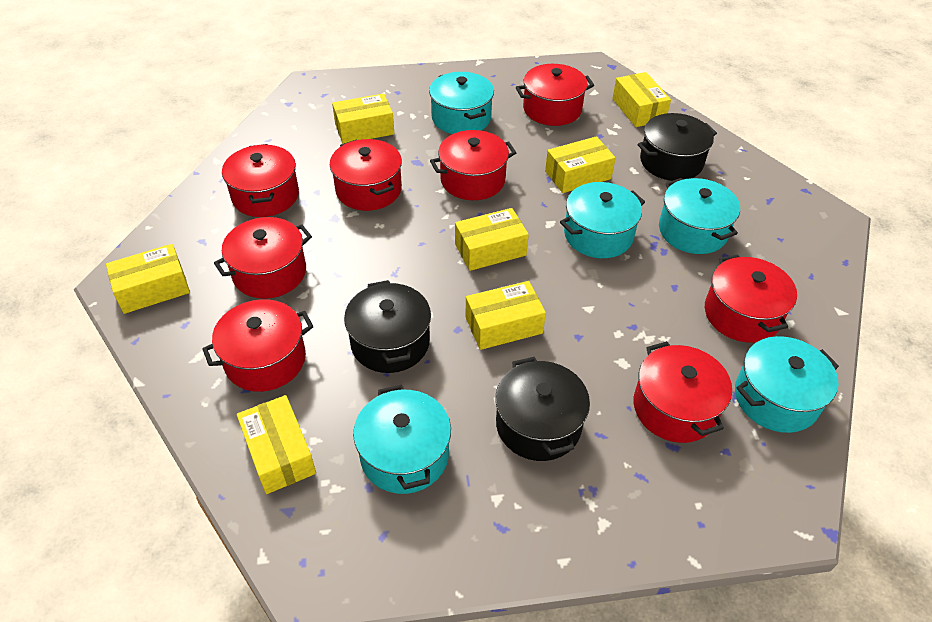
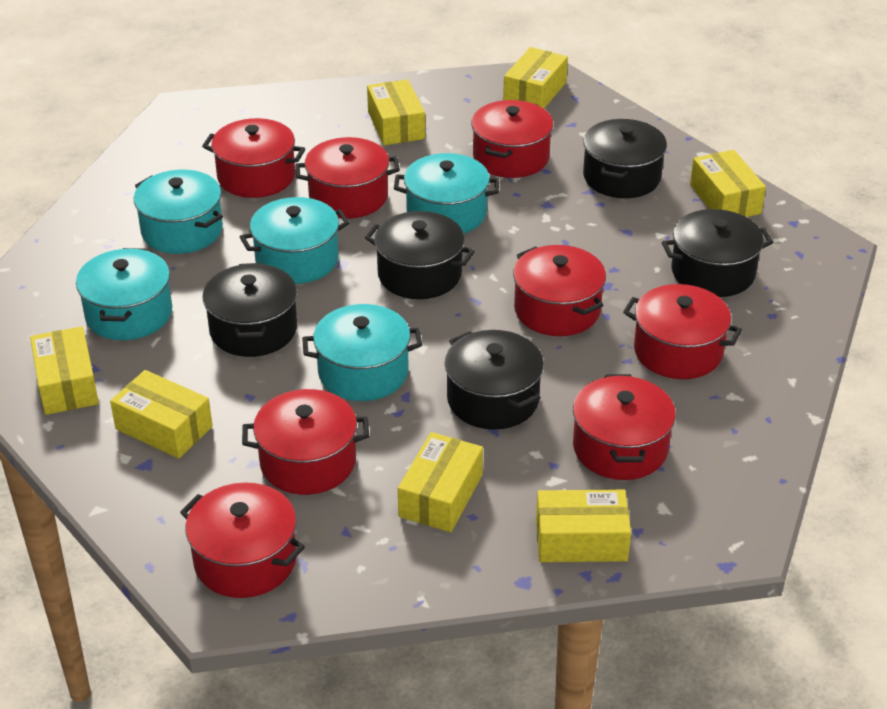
black pot: 3 -> 5

